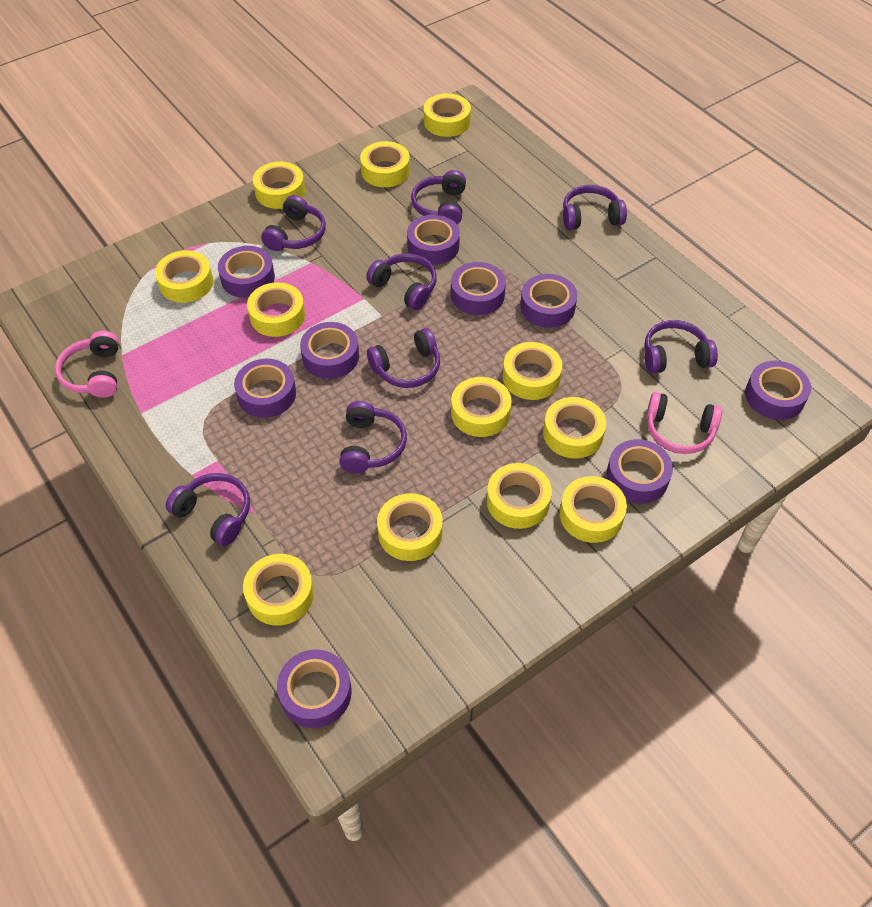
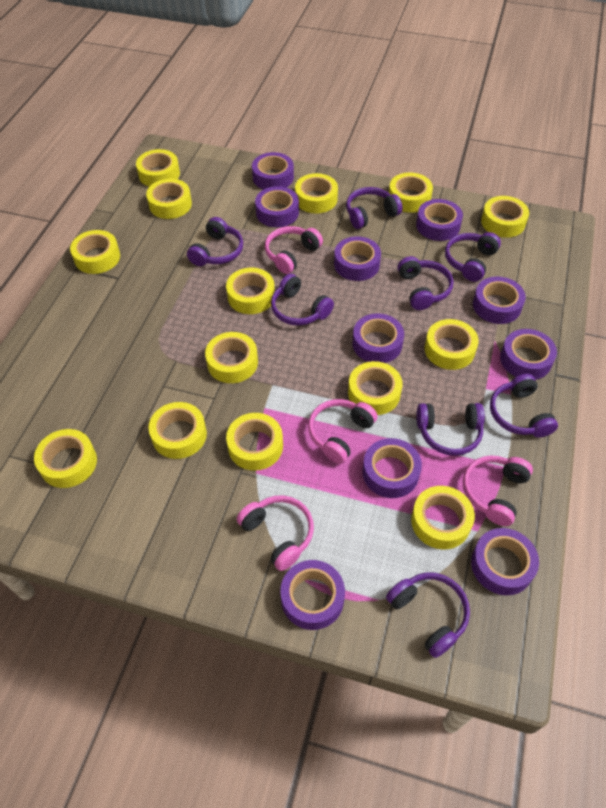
pink headphones: 2 -> 4
purple tape: 9 -> 10
yellow tape: 12 -> 14

